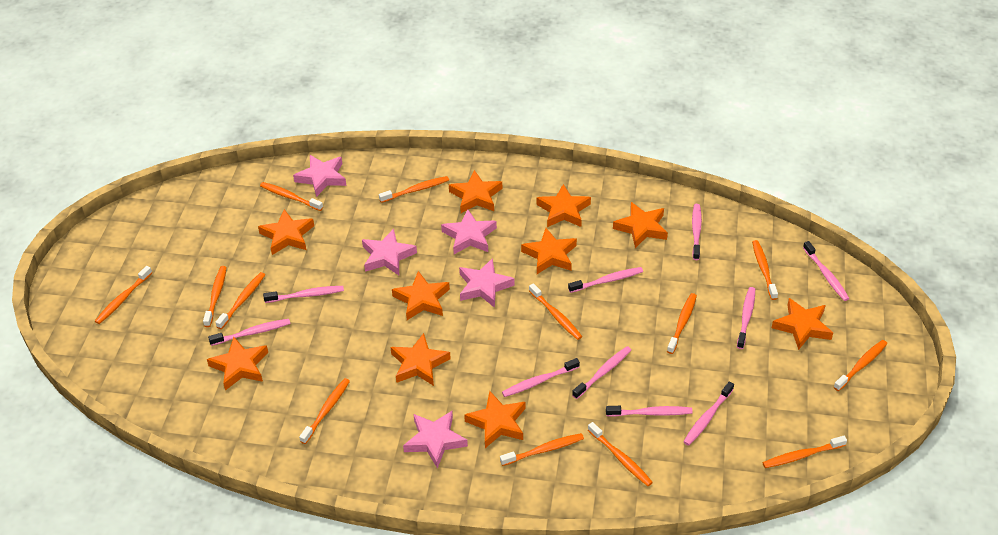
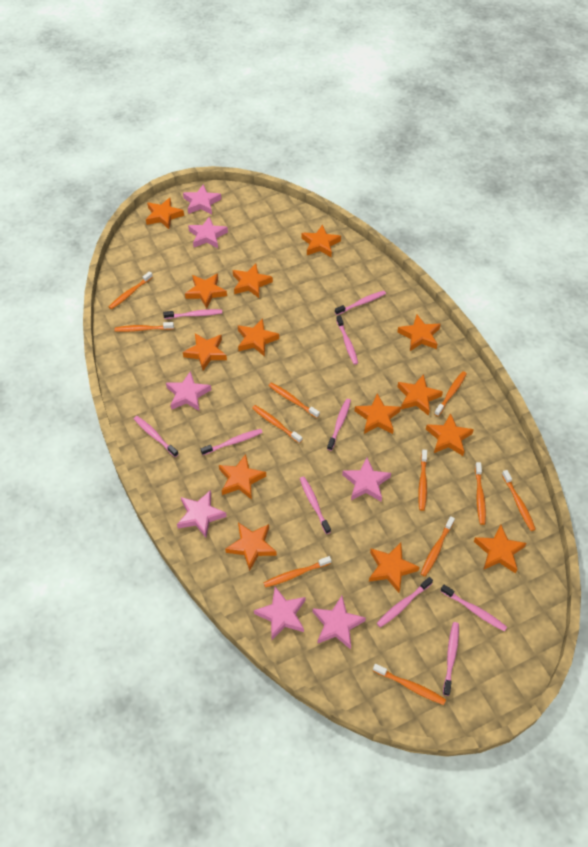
orange star: 10 -> 14
orange toothbrush: 13 -> 11
pink star: 5 -> 7

